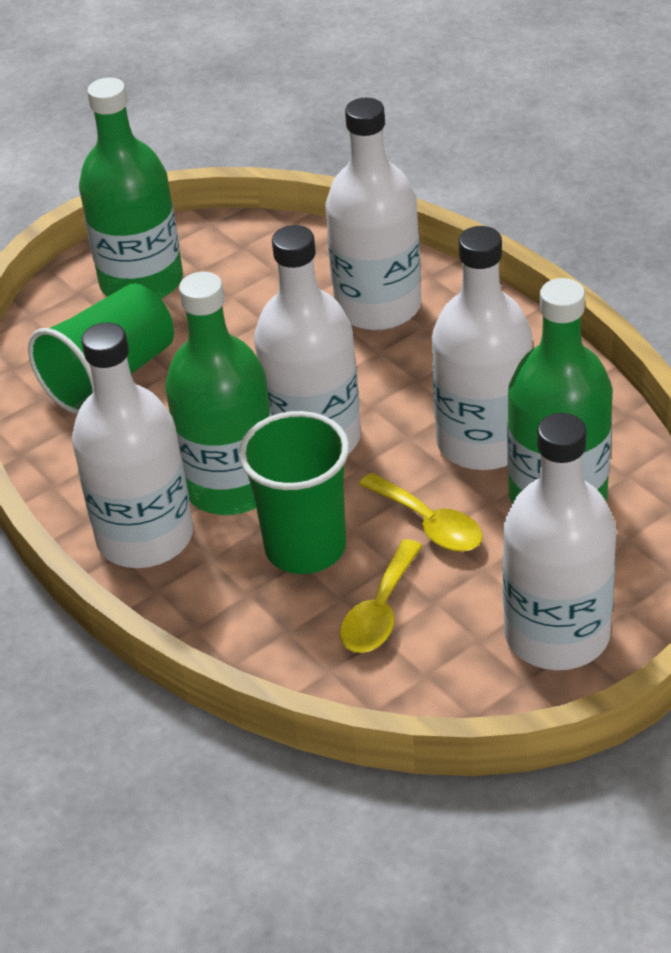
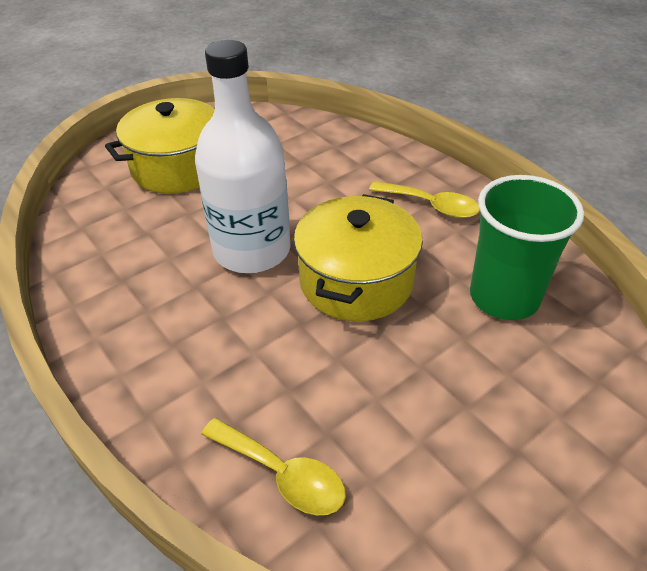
green bottle: 3 -> 0
green cup: 2 -> 1
white bottle: 5 -> 1
yellow pot: 0 -> 2

